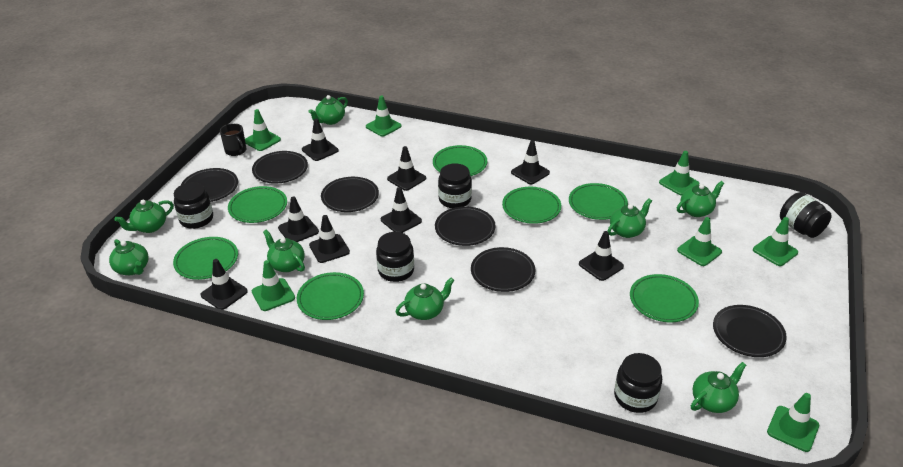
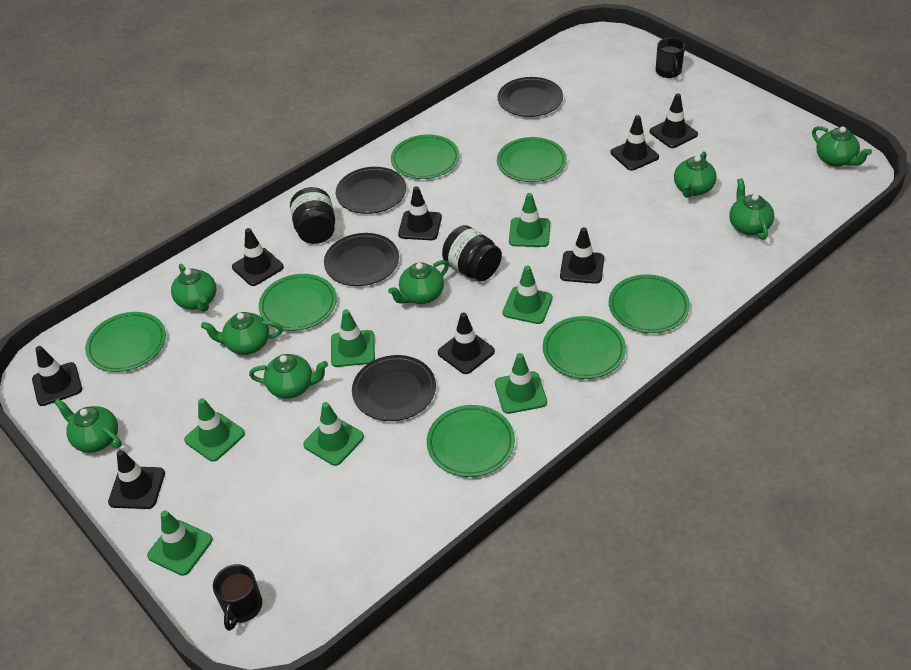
black jar: 5 -> 2
black mug: 1 -> 2
black plate: 6 -> 4

